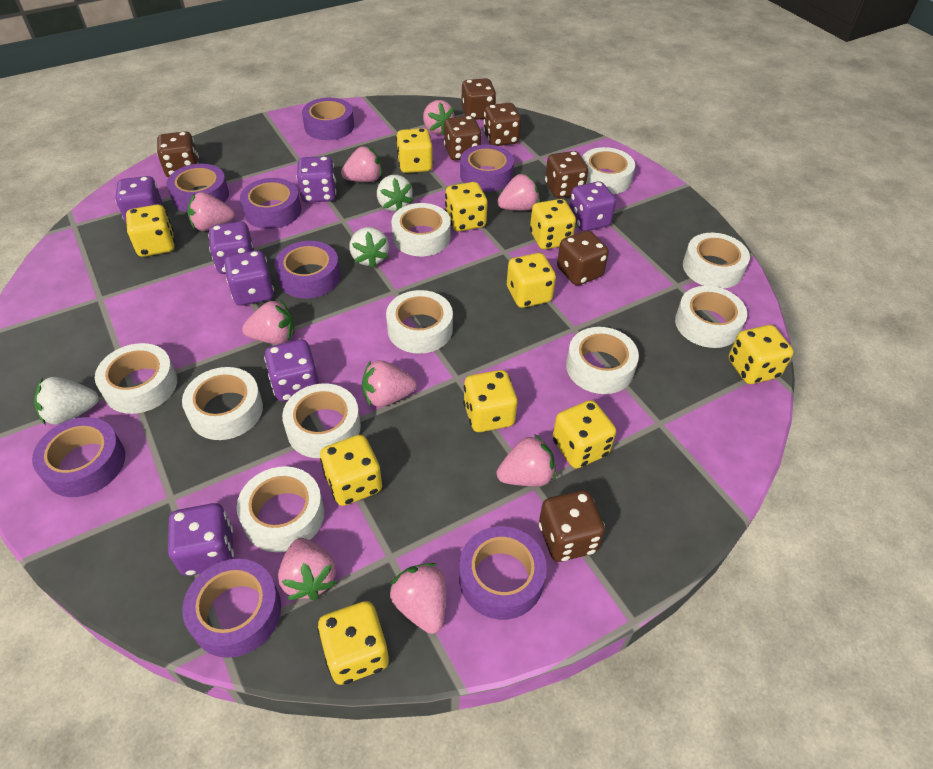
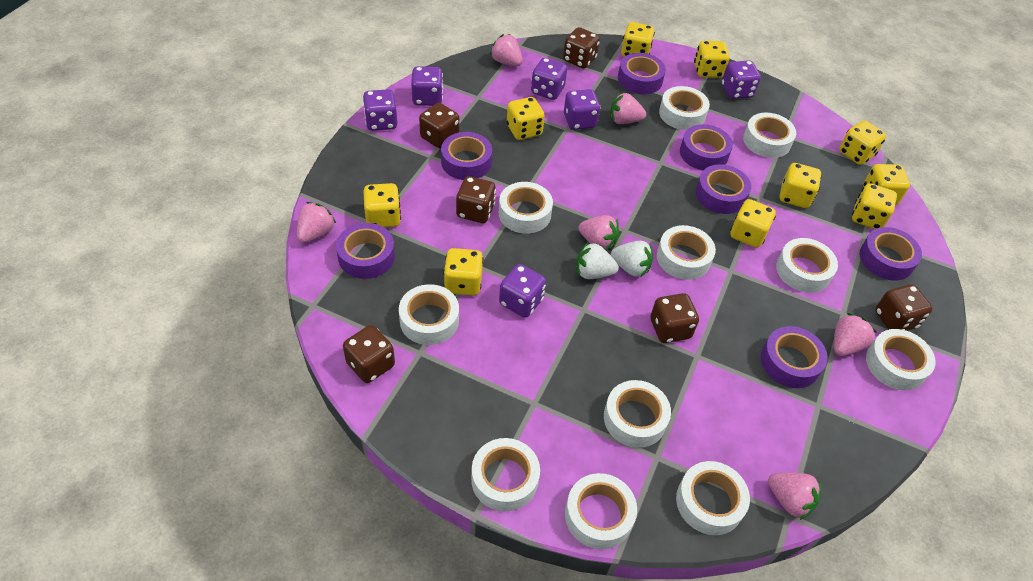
brown dice: 7 -> 6
pink strawberry: 9 -> 6
purple dice: 7 -> 6
purple tape: 8 -> 7
white strawberry: 3 -> 2
white tape: 10 -> 11

